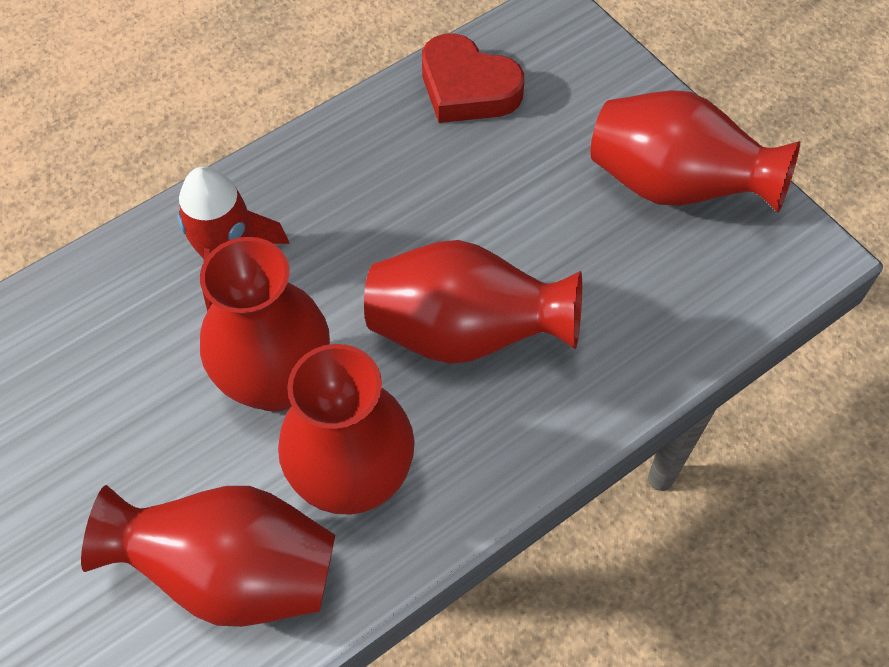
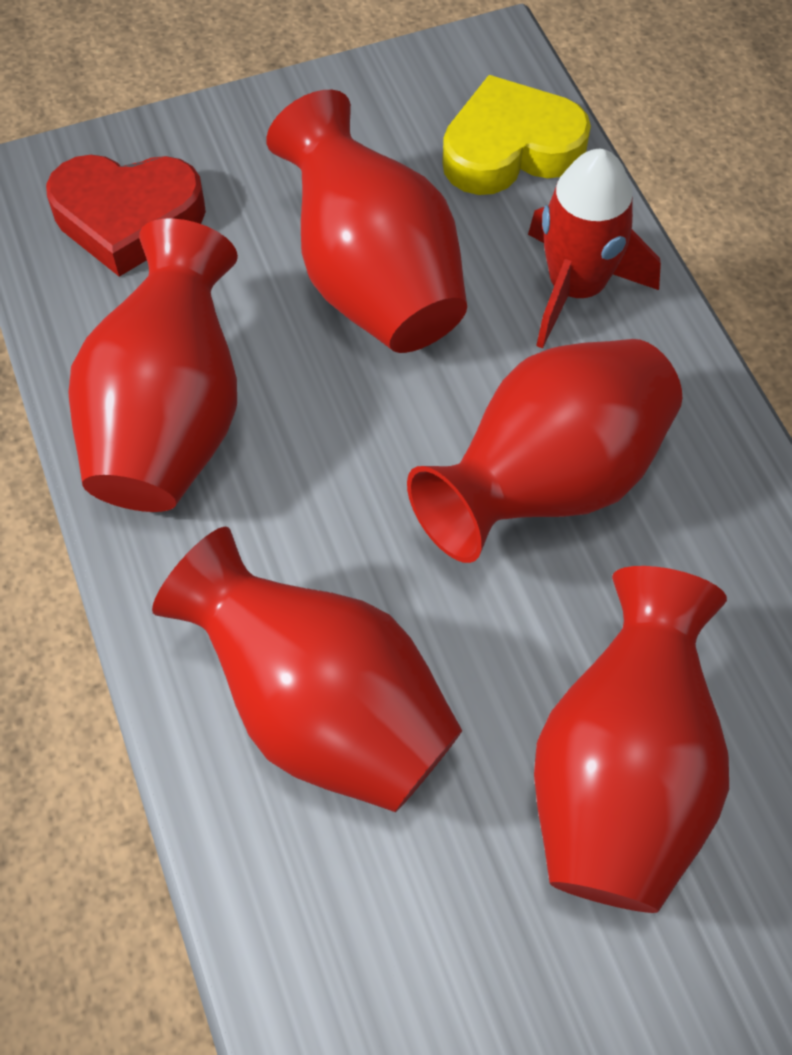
yellow heart: 0 -> 1

